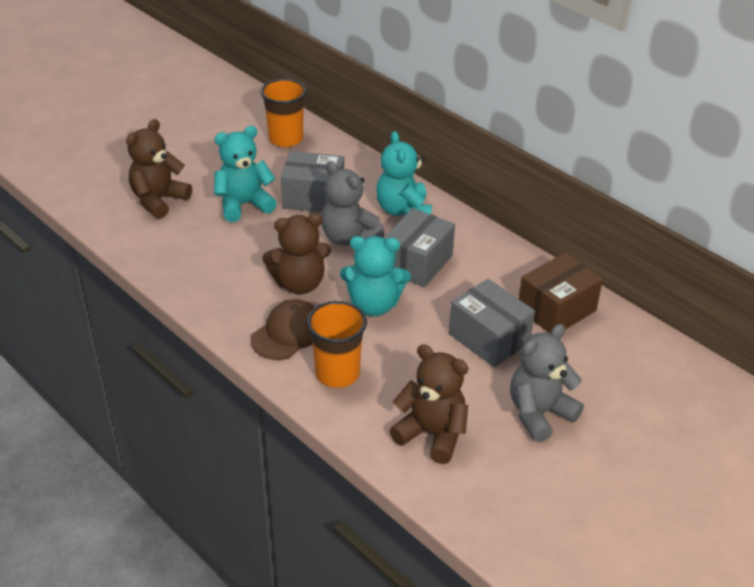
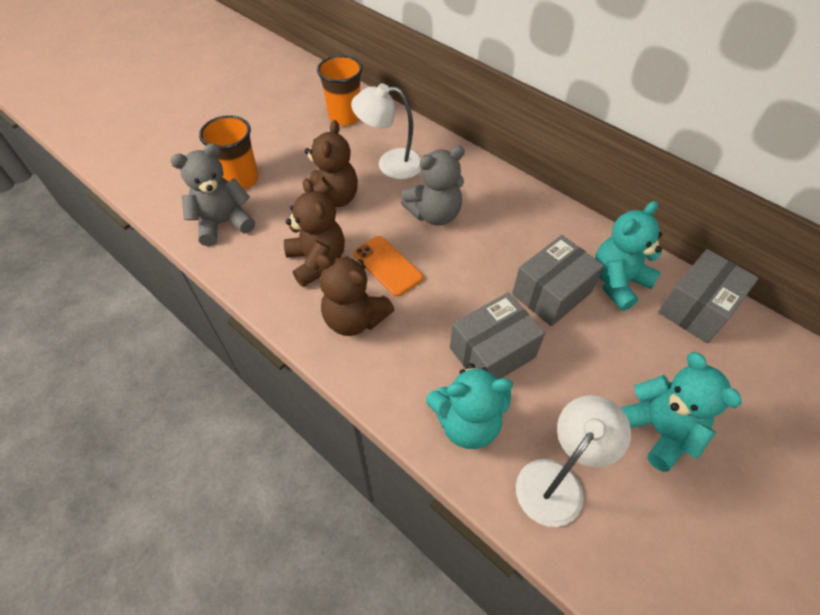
brown box: 1 -> 0
brown cap: 1 -> 0
orange phone: 0 -> 1
white lamp: 0 -> 2

